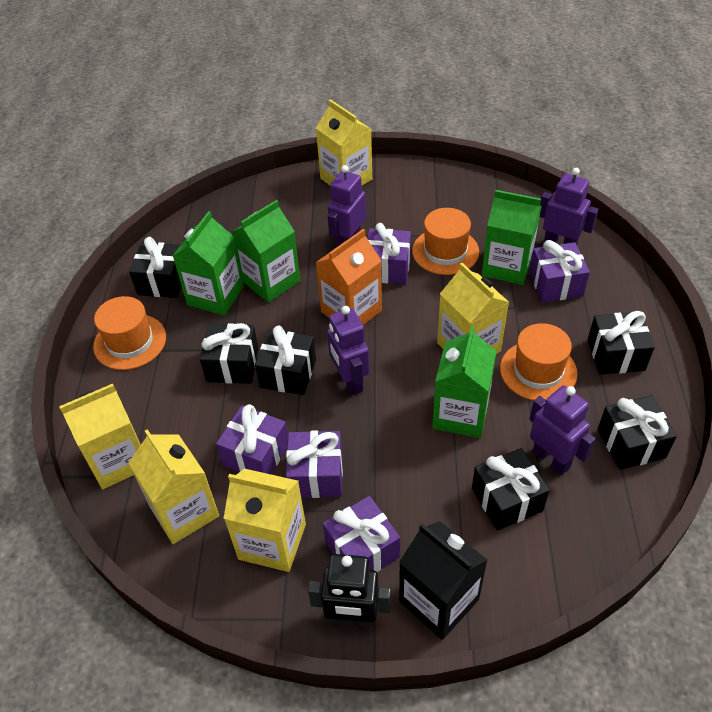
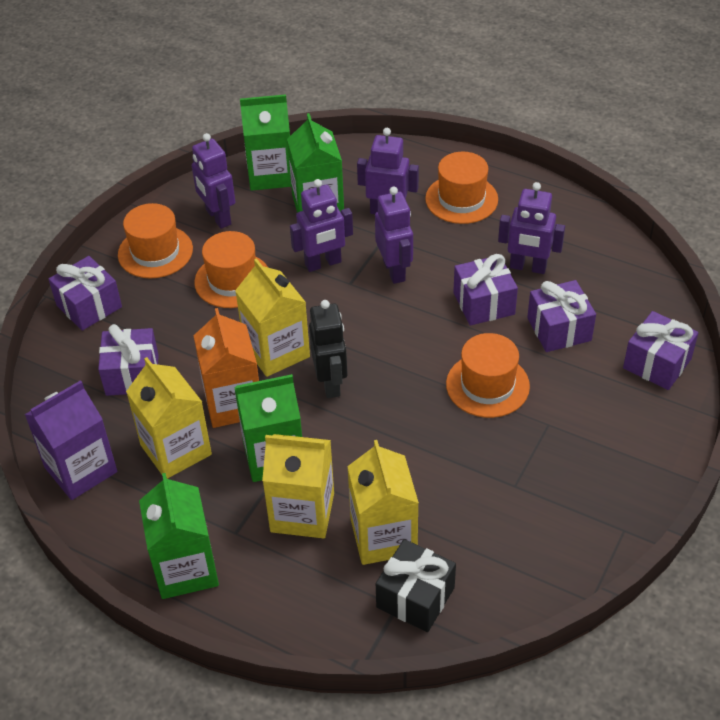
black carton: 1 -> 0
black gift: 6 -> 1
orange hat: 3 -> 4
purple carton: 0 -> 1
purple robot: 4 -> 5
yellow carton: 5 -> 4

